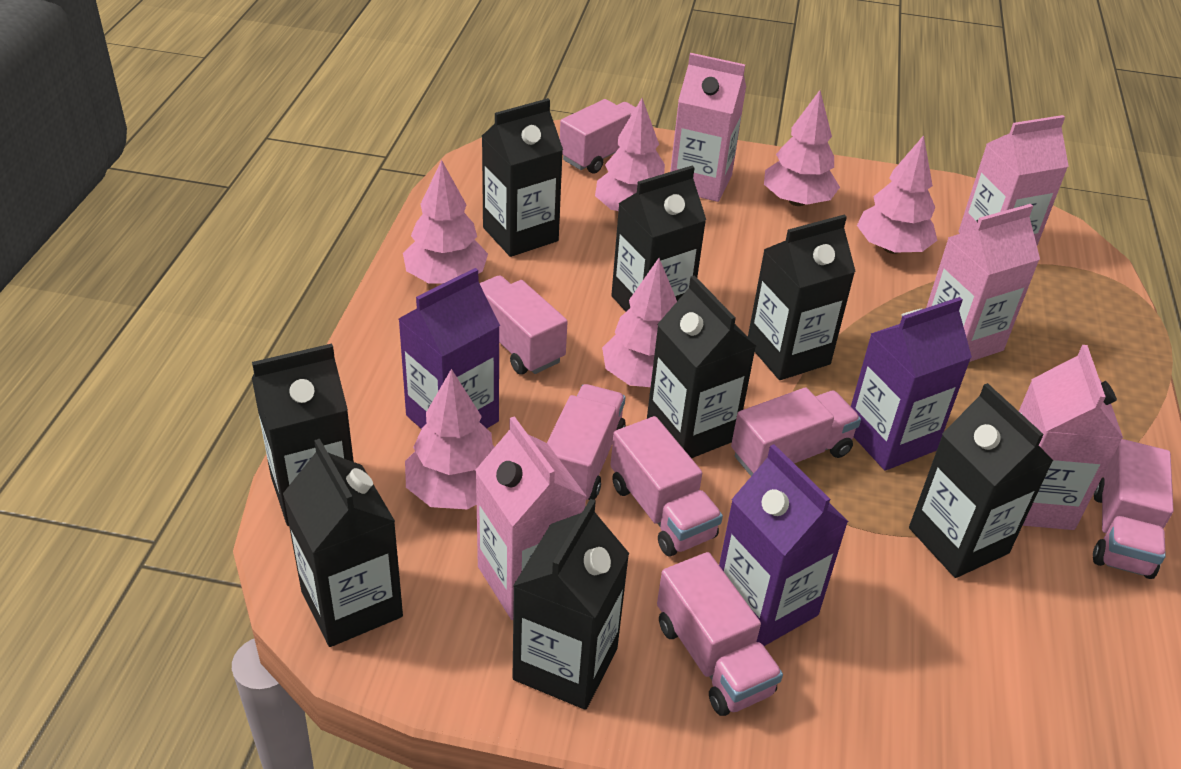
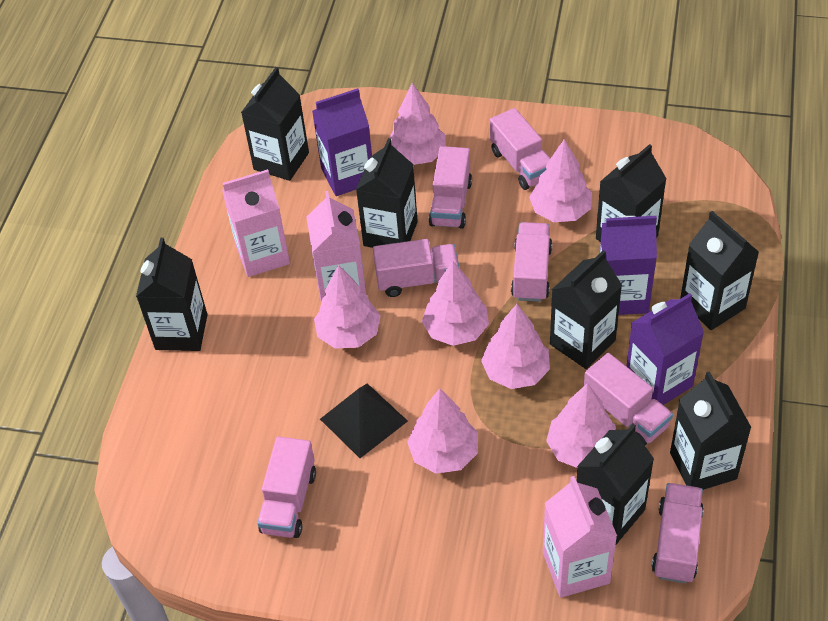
black pyramid: 0 -> 1
pink carton: 5 -> 3
pink tree: 6 -> 7

